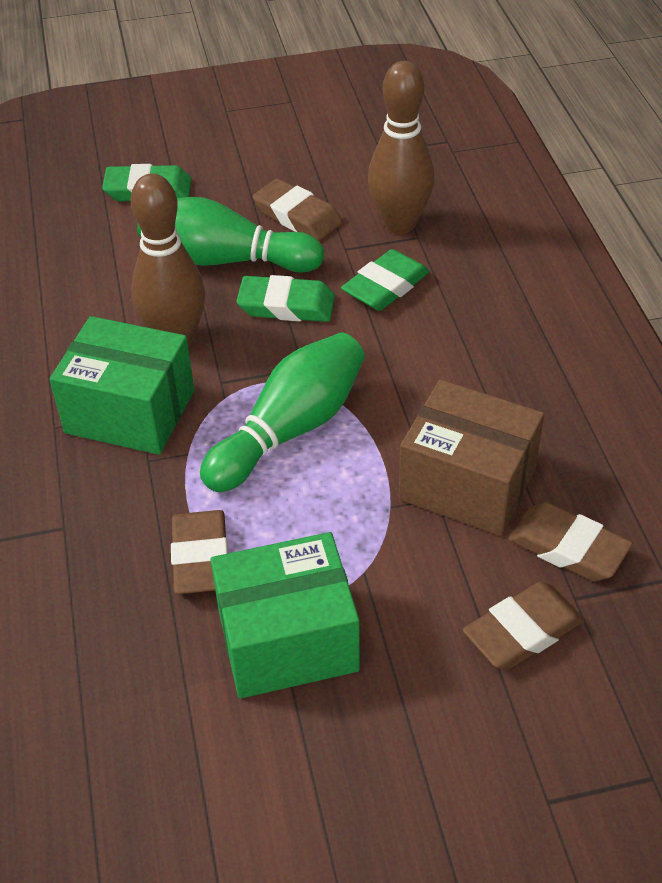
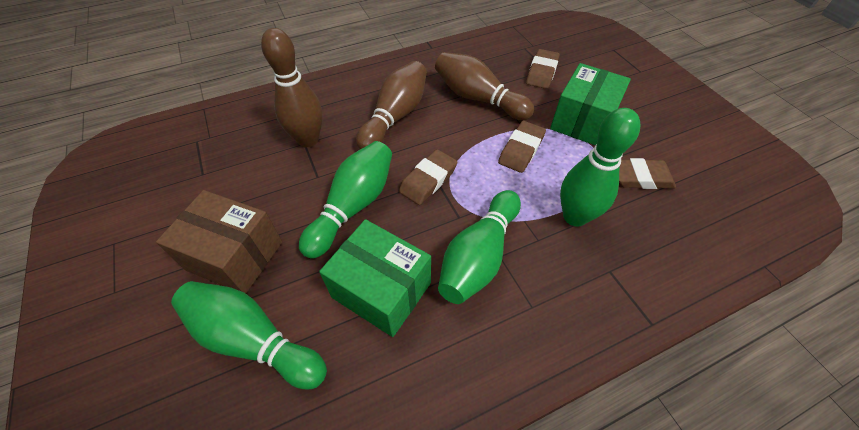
brown bowling pin: 2 -> 3
green bowling pin: 2 -> 4
green eraser: 3 -> 0

